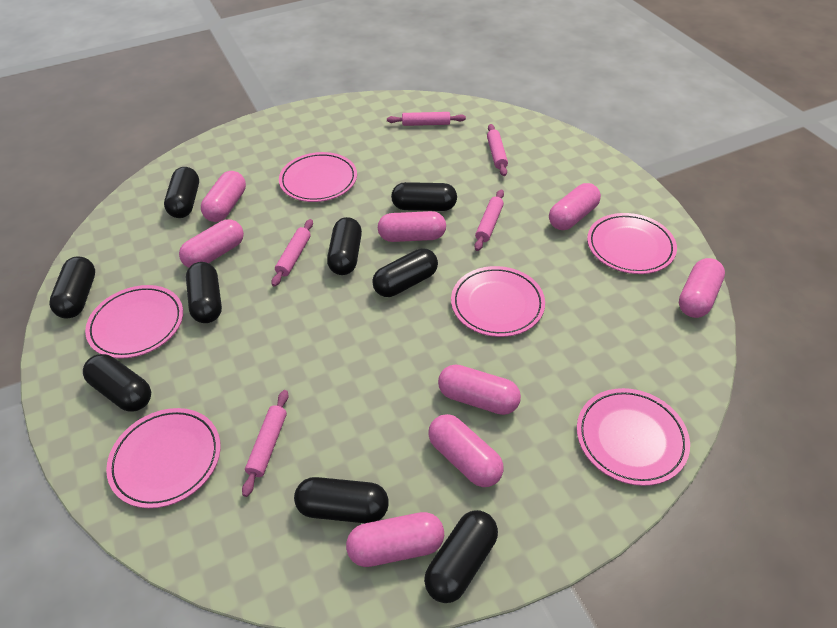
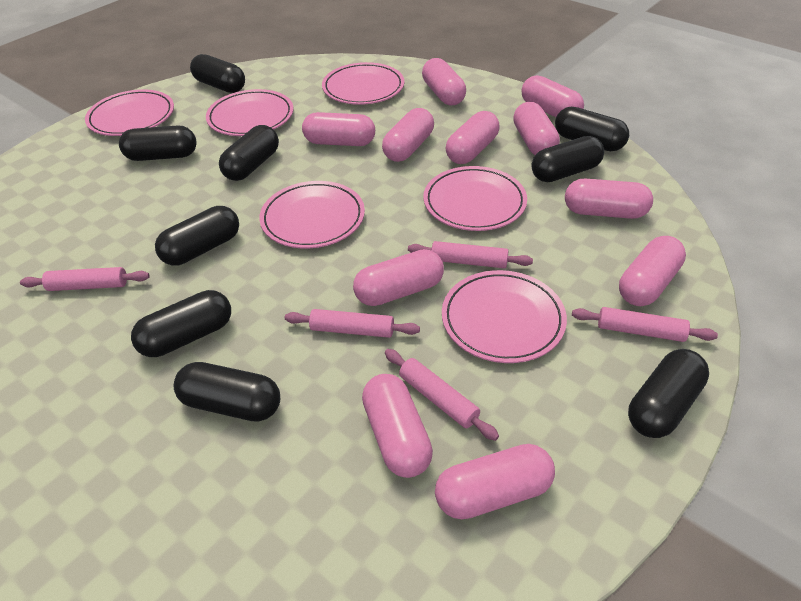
pink capsule: 8 -> 11

